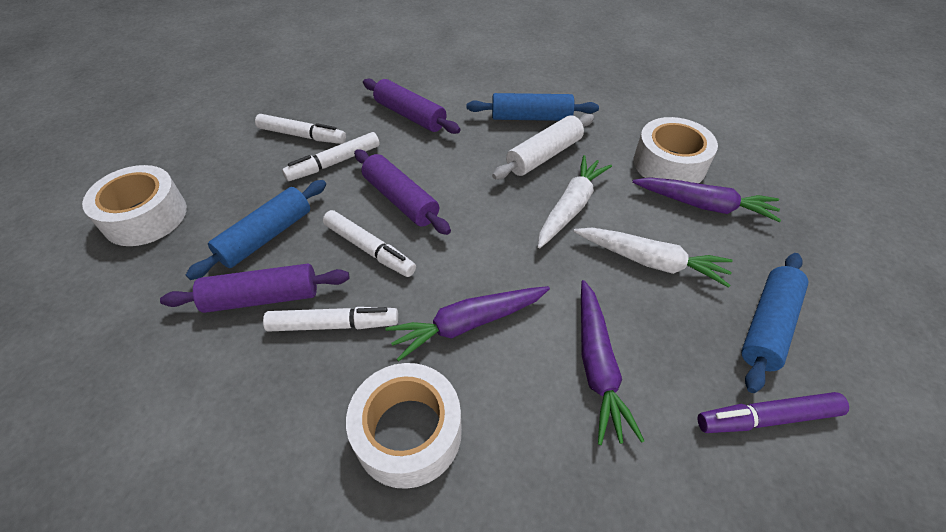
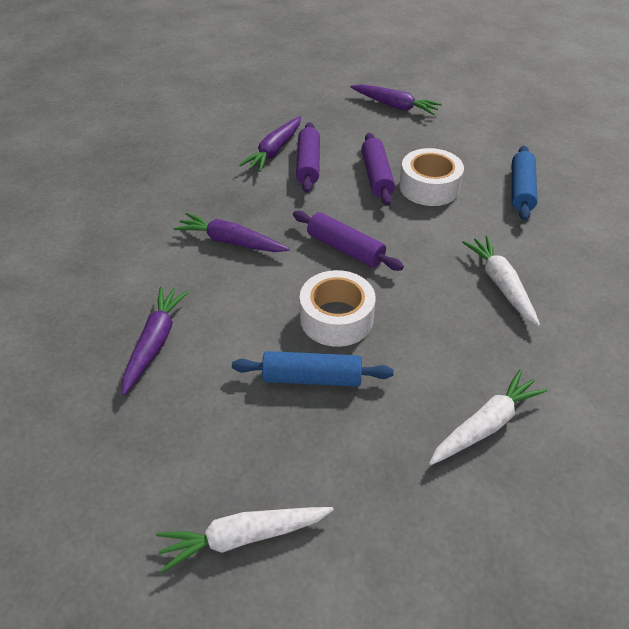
blue rolling pin: 3 -> 2
purple carrot: 3 -> 4
purple marker: 1 -> 0
white carrot: 2 -> 3
white marker: 4 -> 0
white rolling pin: 1 -> 0
white tape: 3 -> 2

